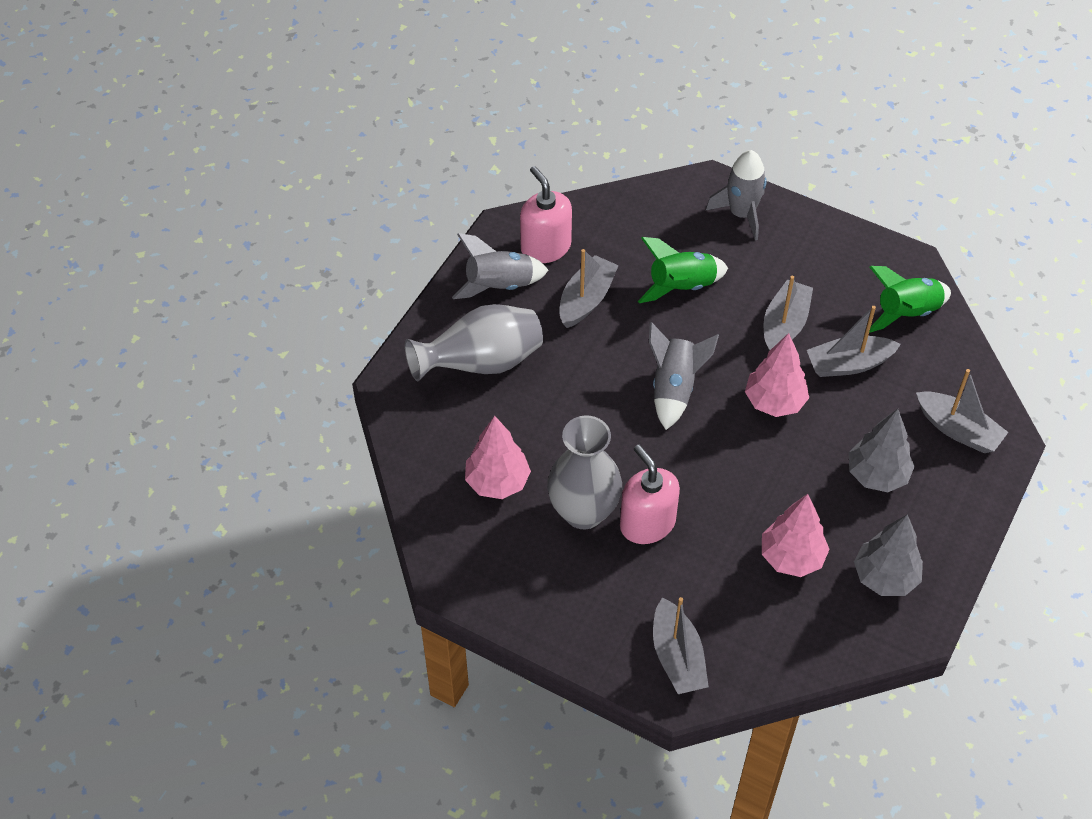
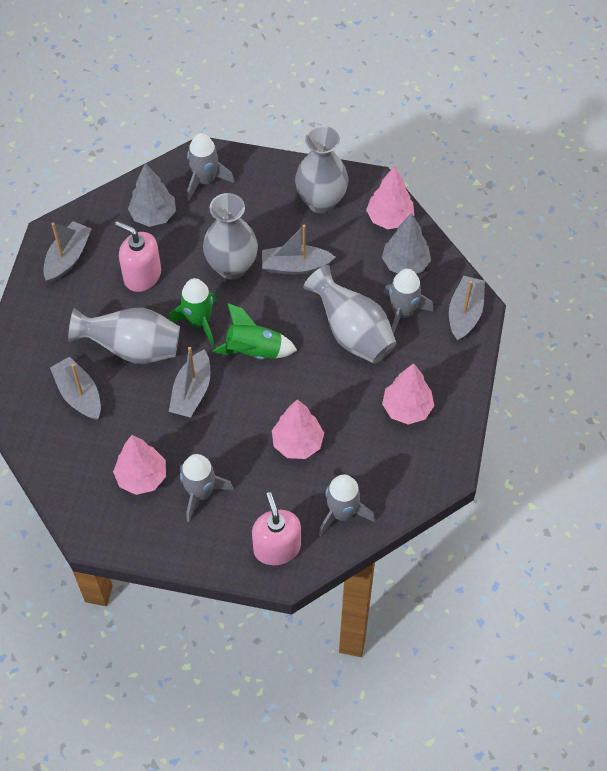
grey rocket: 3 -> 4
grey vase: 2 -> 4
pink tree: 3 -> 4

